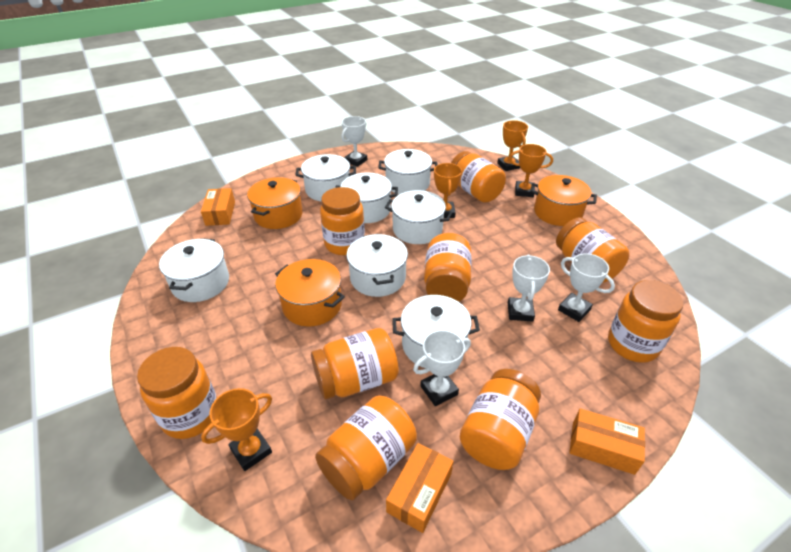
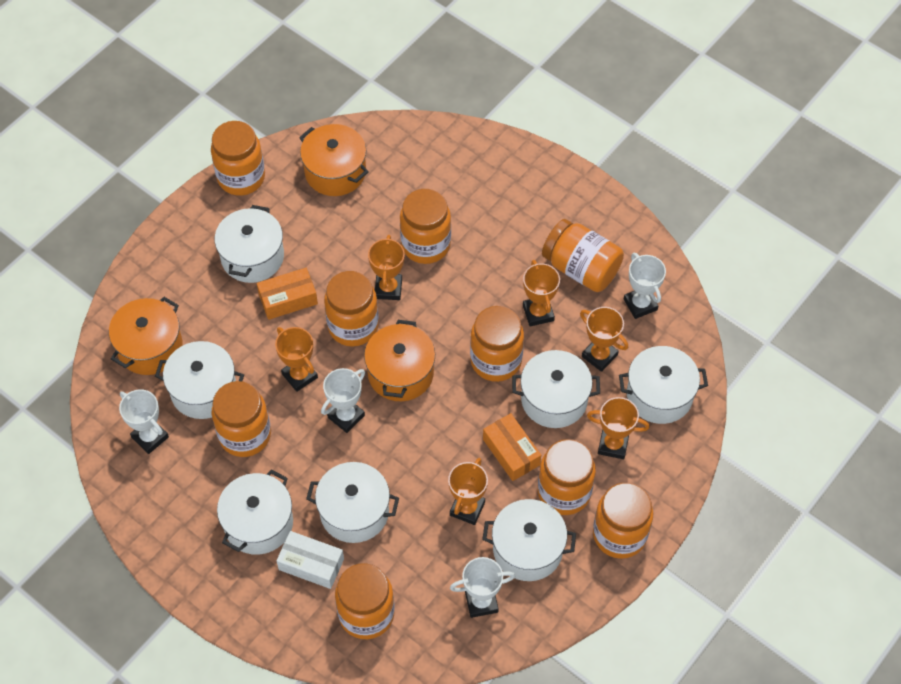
orange box: 3 -> 2
orange trophy: 4 -> 6
white box: 0 -> 1

